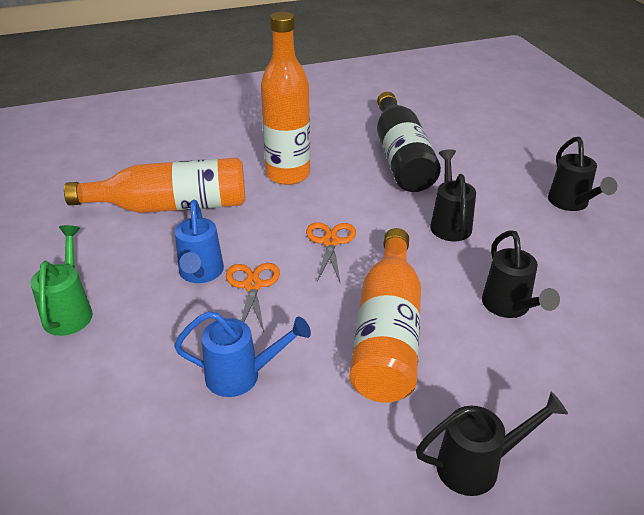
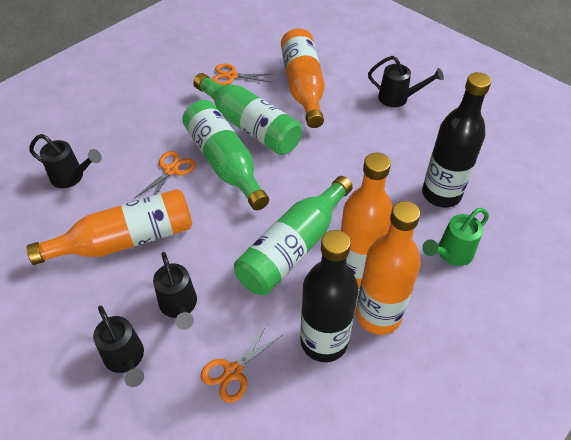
black bottle: 1 -> 2
blue watering can: 2 -> 0
green bottle: 0 -> 3
orange bottle: 3 -> 4
orange scissors: 2 -> 3

